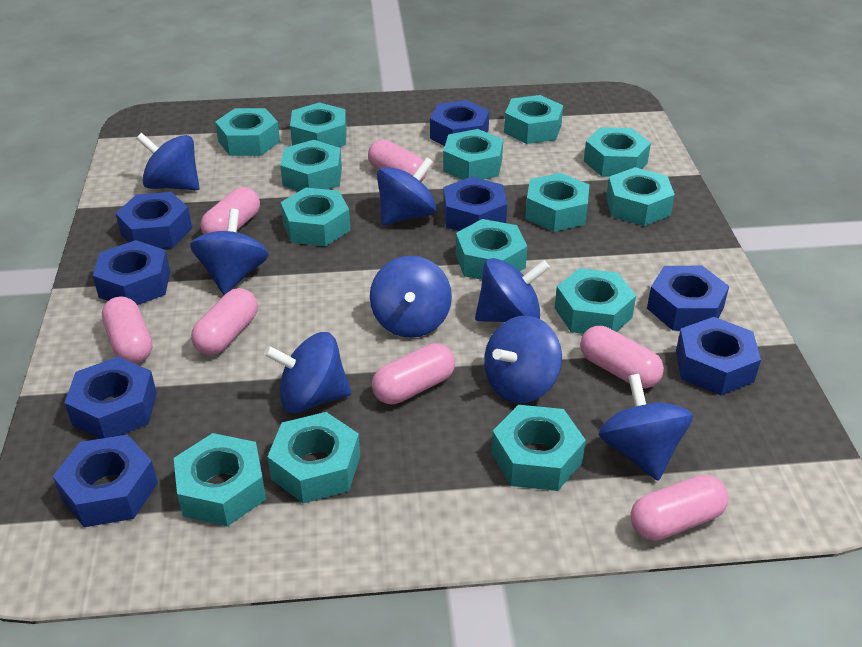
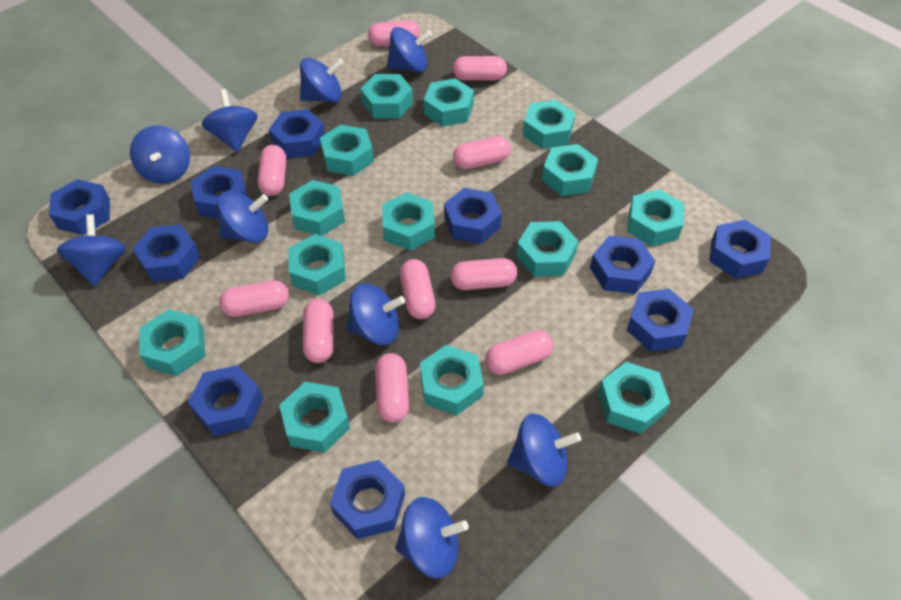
blue nut: 8 -> 10
blue spinning top: 8 -> 9
pink capsule: 7 -> 10

